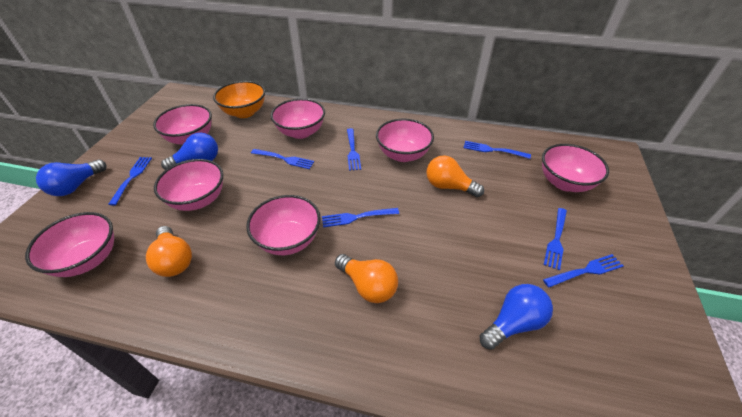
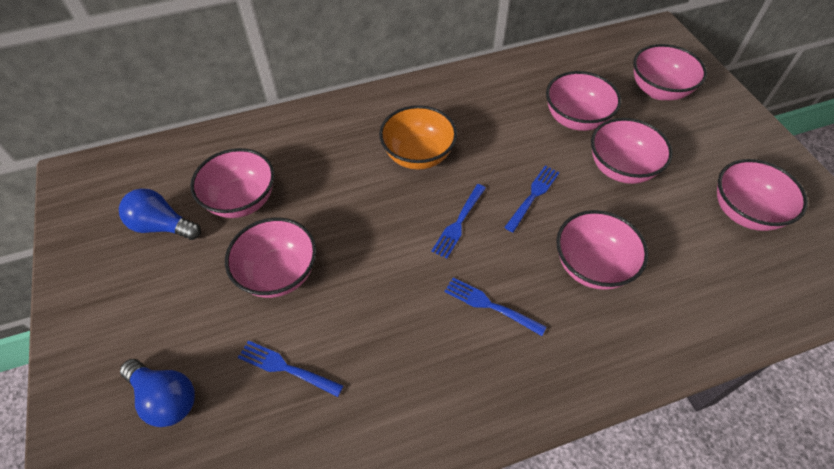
blue fork: 7 -> 4
blue light bulb: 3 -> 2
orange light bulb: 3 -> 0

